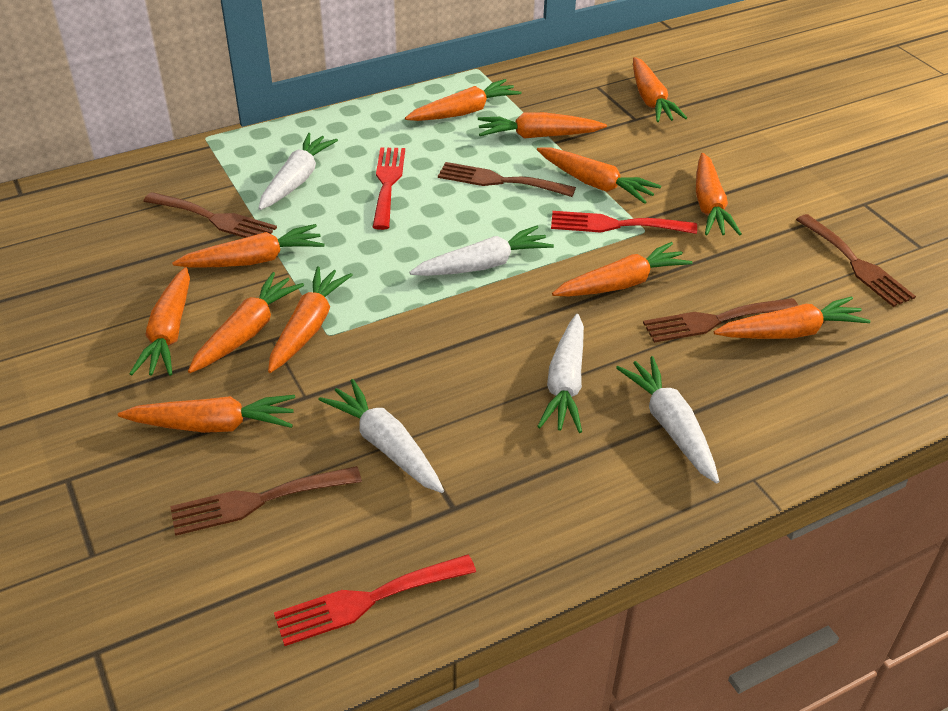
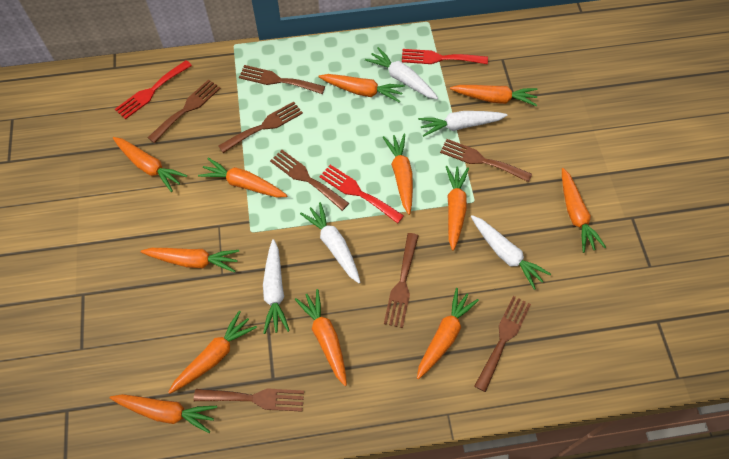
brown fork: 5 -> 8

